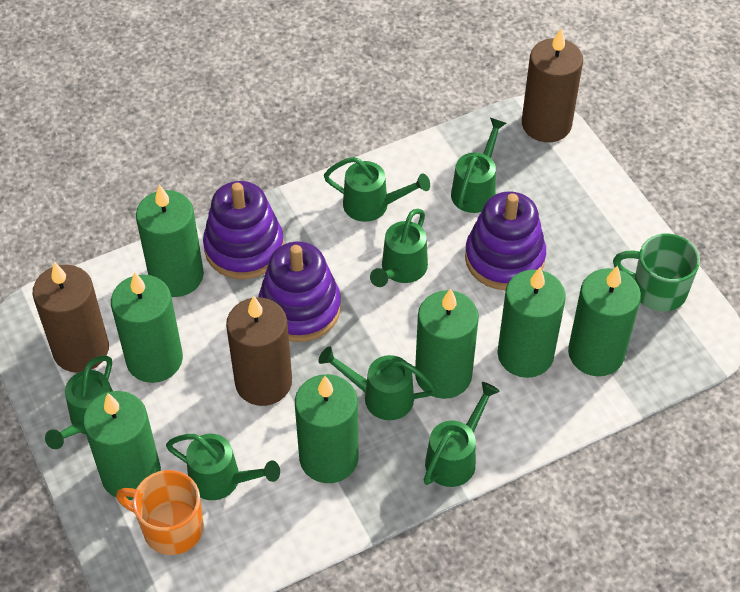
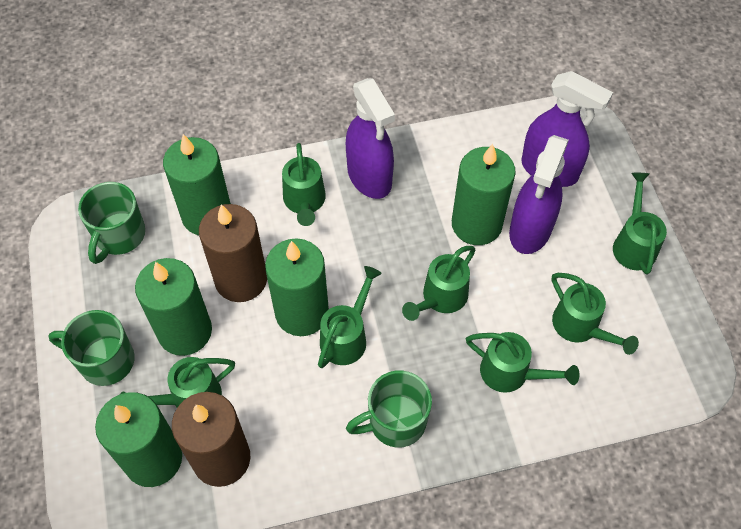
brown candle: 3 -> 2
green candle: 7 -> 5
green mug: 1 -> 3
orange mug: 1 -> 0
purple spray bottle: 0 -> 3
purple stacking toy: 3 -> 0

